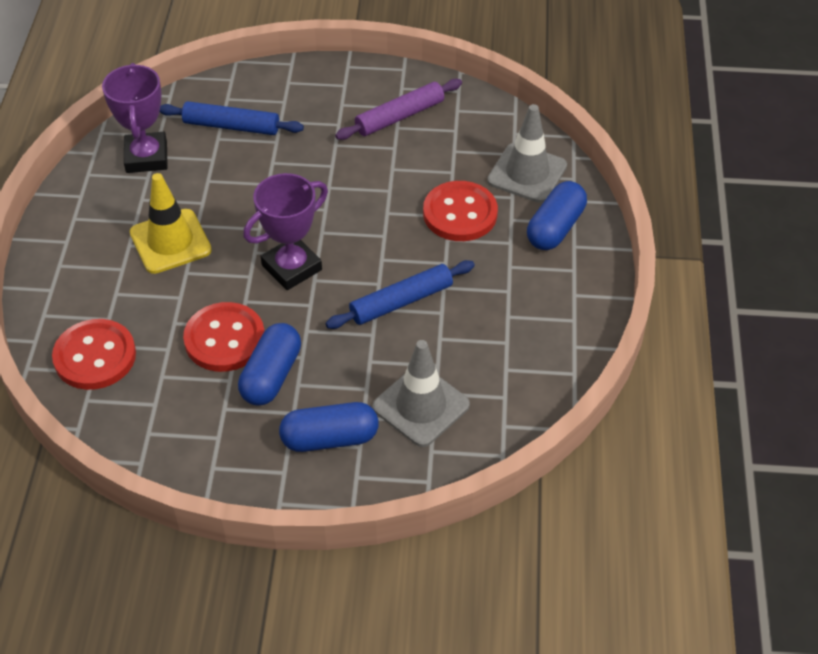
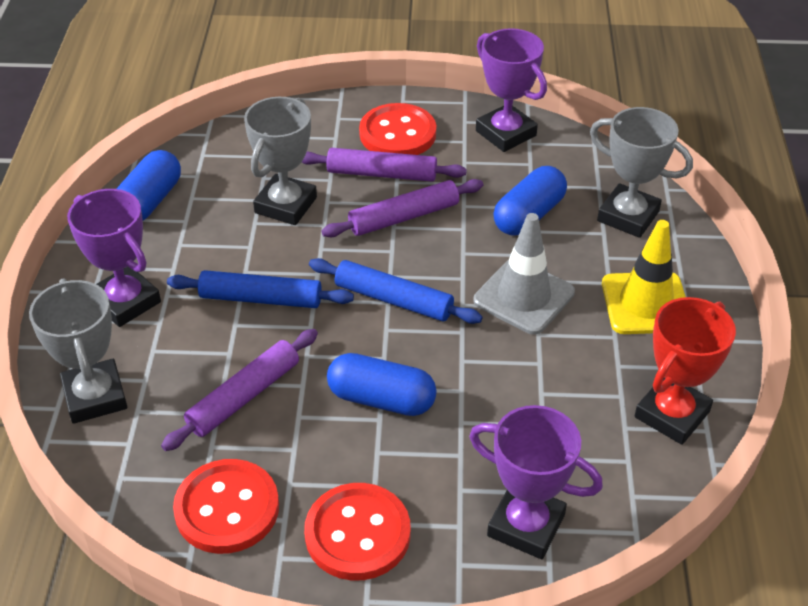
grey traffic cone: 2 -> 1
grey trophy: 0 -> 3
purple rolling pin: 1 -> 3
purple trophy: 2 -> 3
red trophy: 0 -> 1

